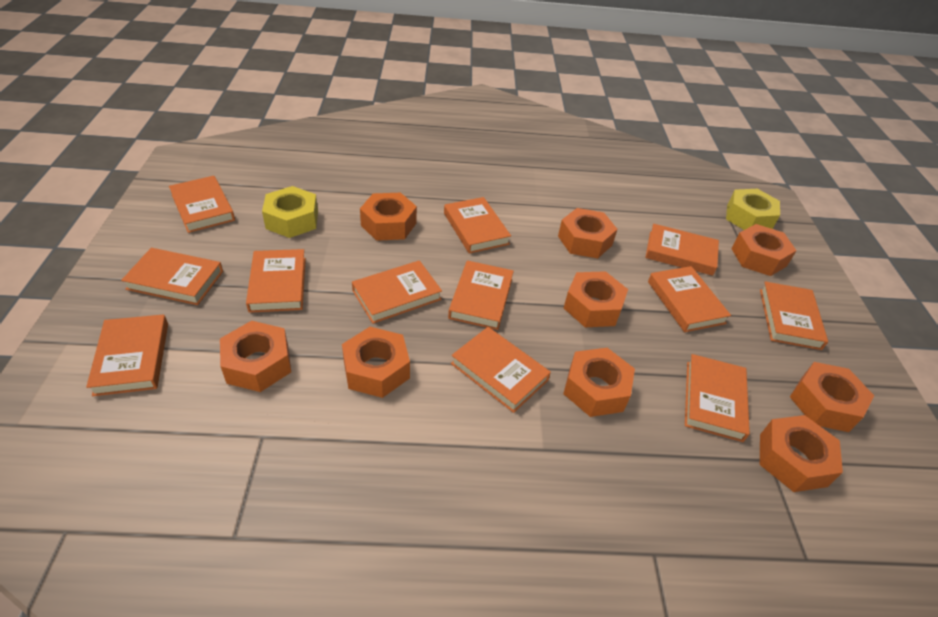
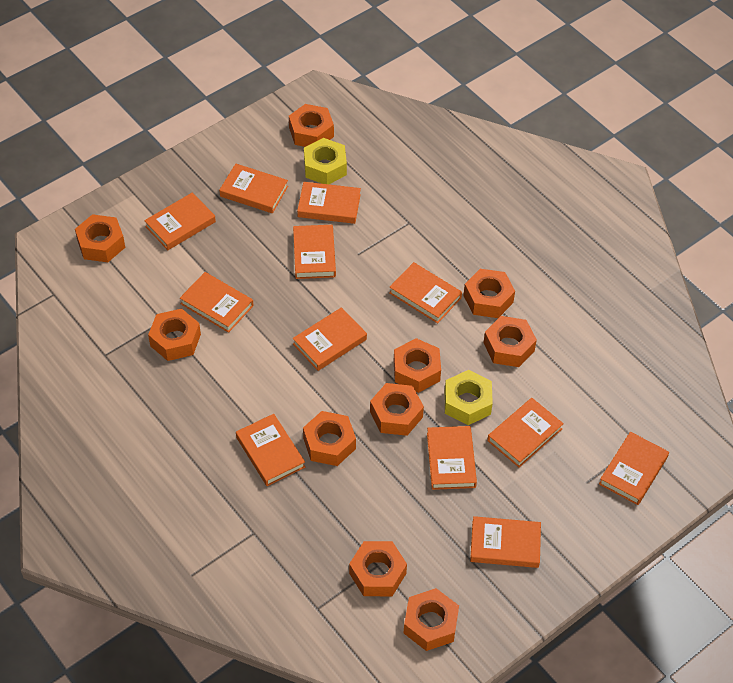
orange nut: 9 -> 10

